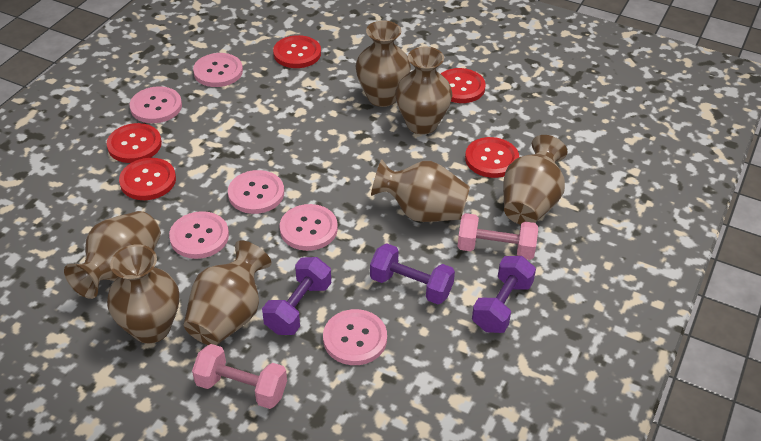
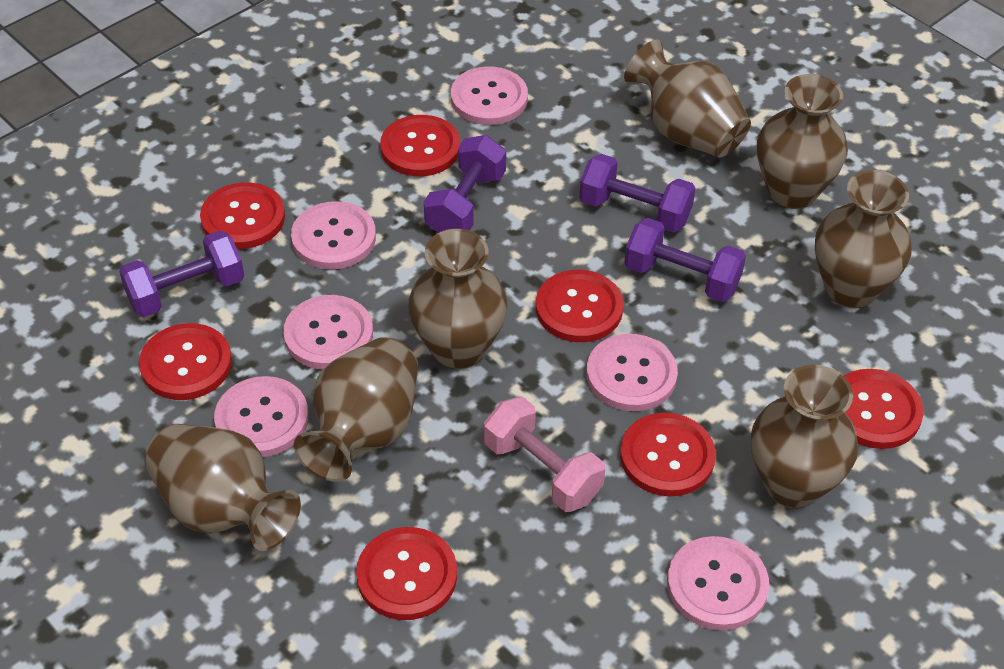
pink dumbbell: 2 -> 1
purple dumbbell: 3 -> 4
red button: 5 -> 7

